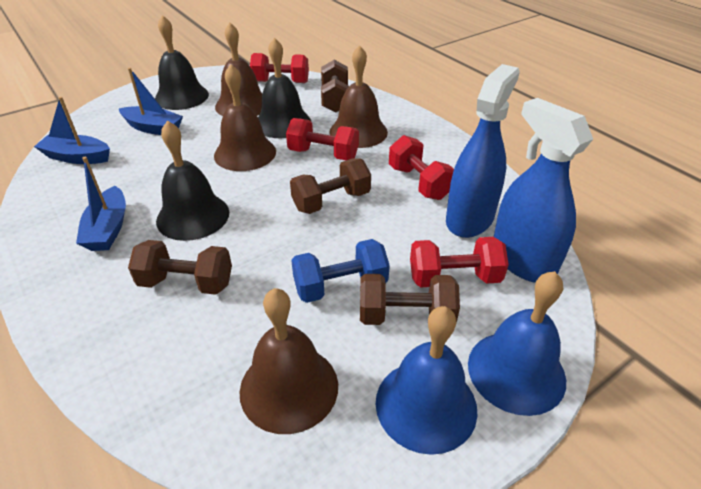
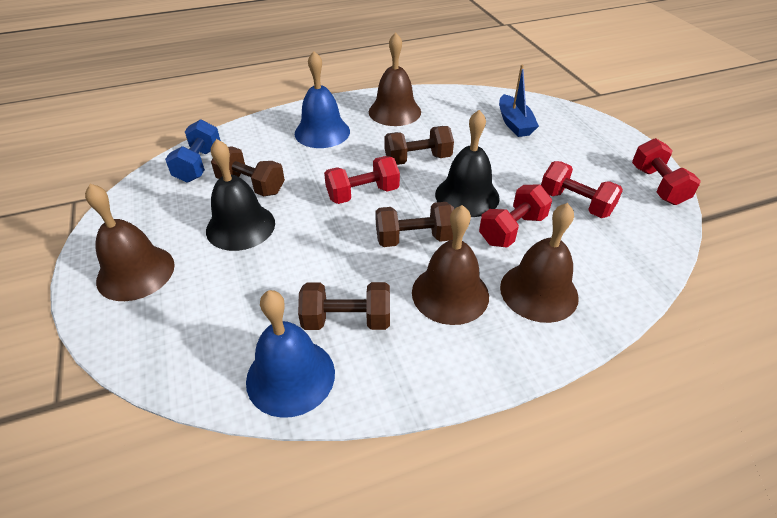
black bell: 3 -> 2
blue boat: 3 -> 1
blue spray bottle: 2 -> 0

